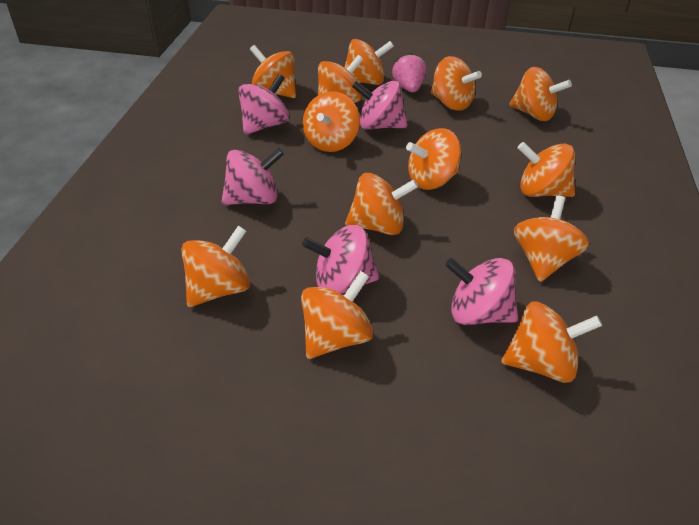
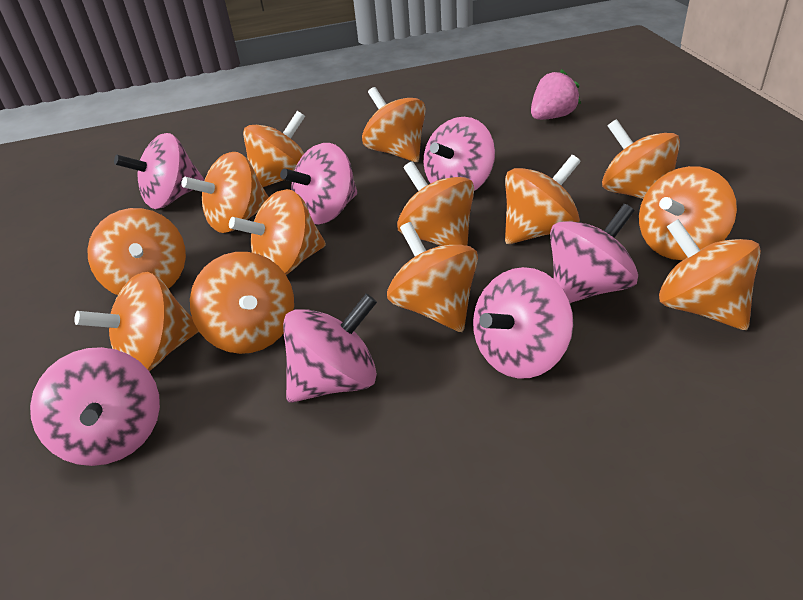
pink spinning top: 5 -> 7

